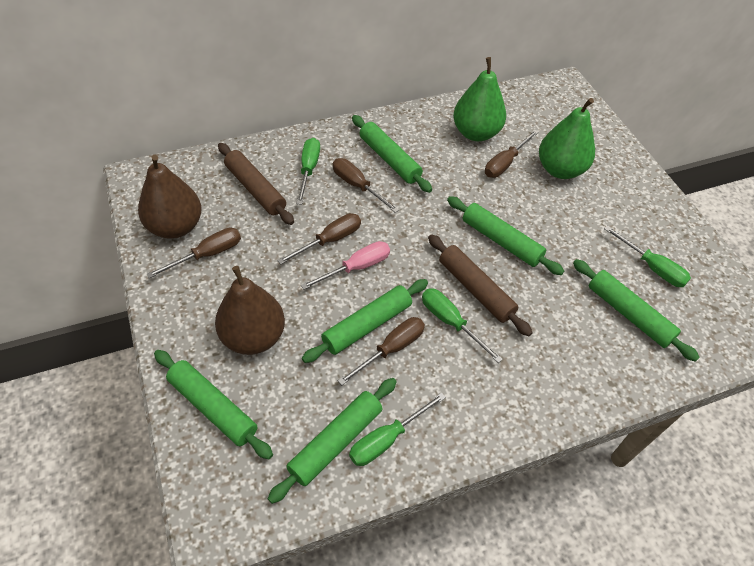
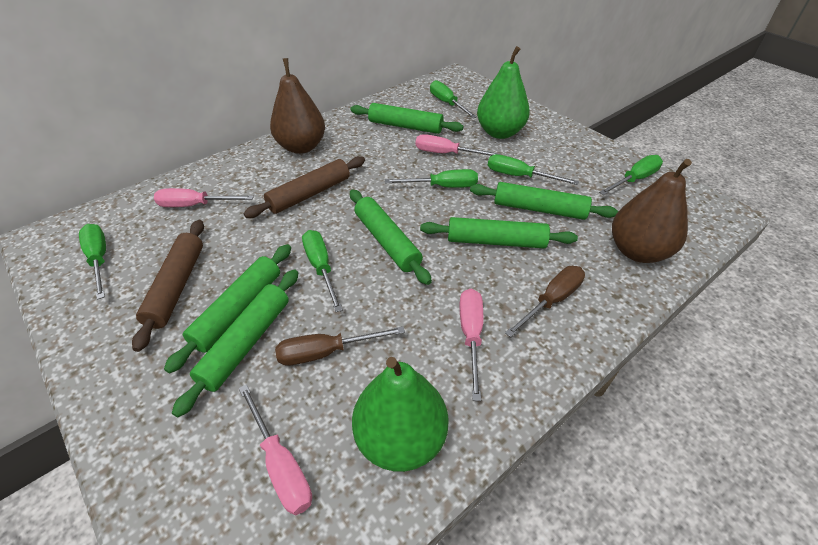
brown screwdriver: 5 -> 2
green screwdriver: 4 -> 6
pink screwdriver: 1 -> 4

